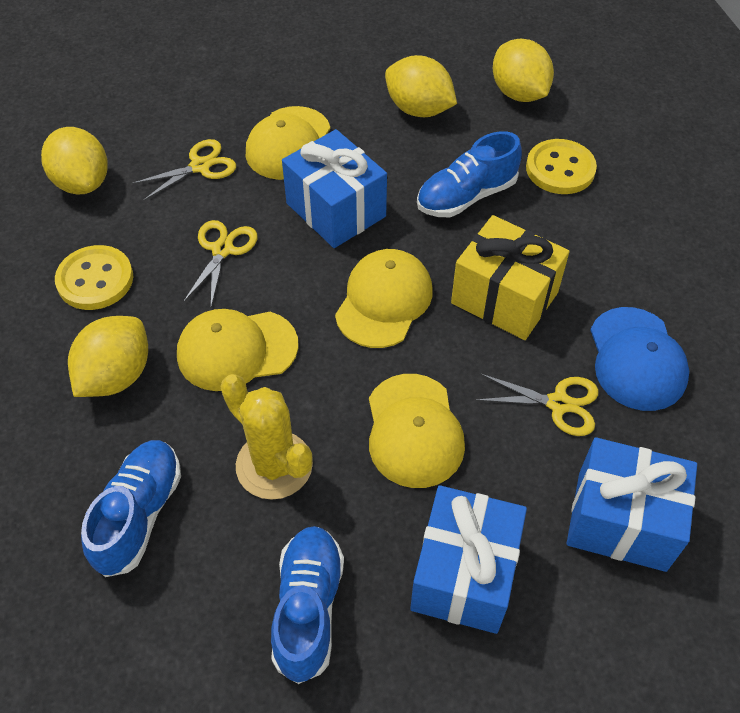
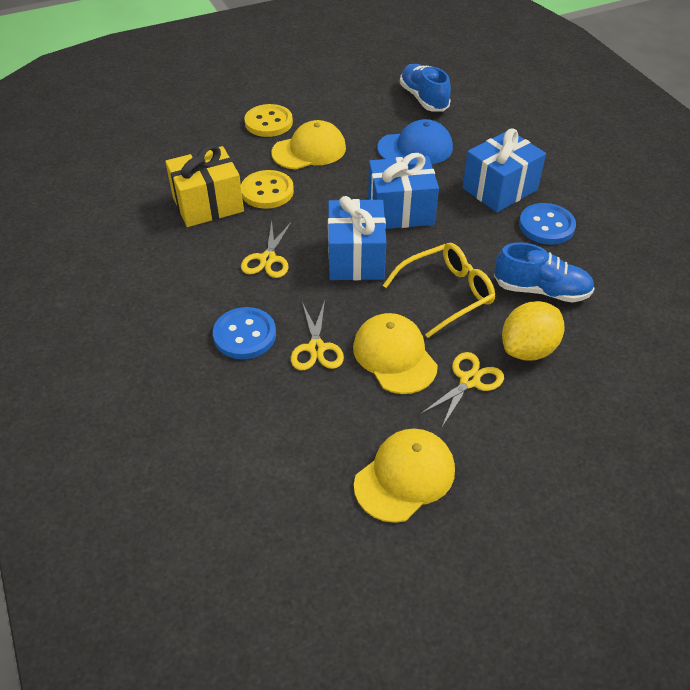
blue button: 0 -> 2
blue shoe: 3 -> 2
yellow cactus: 1 -> 0
yellow cap: 4 -> 3
yellow glasses: 0 -> 1
yellow lemon: 4 -> 1

